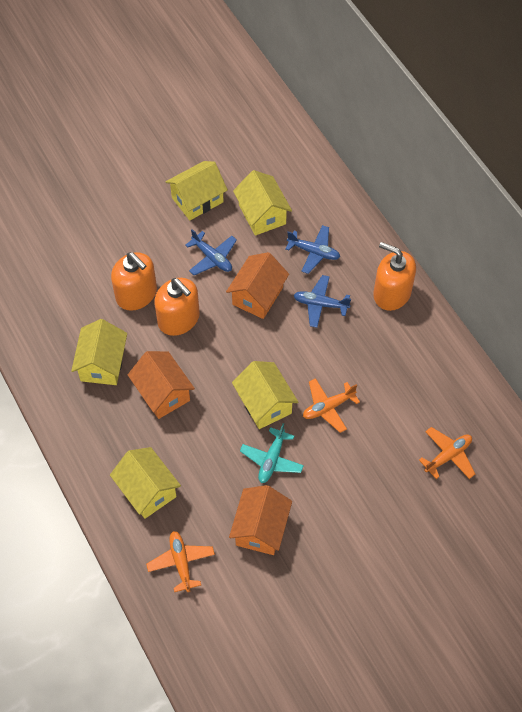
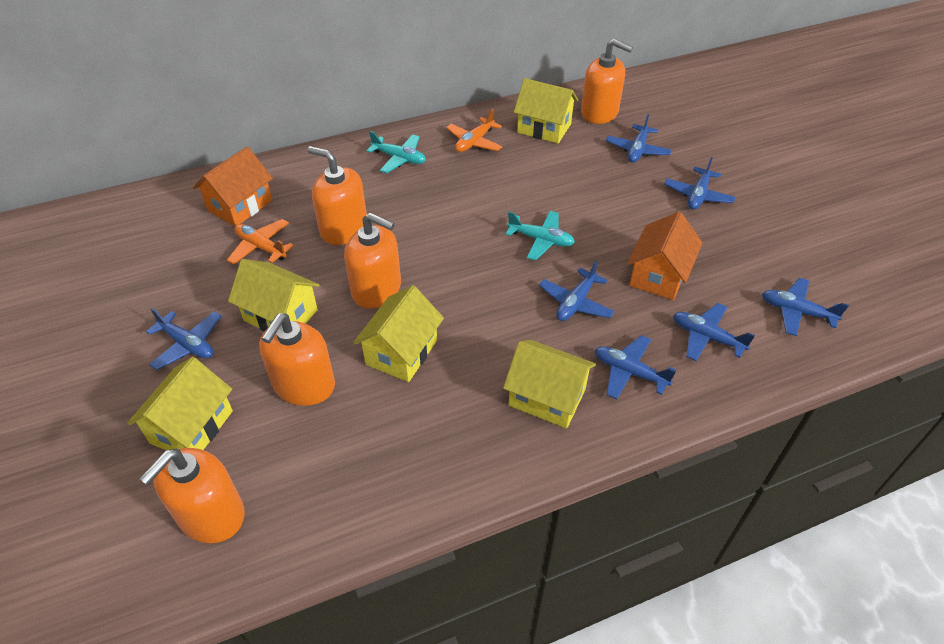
blue plane: 3 -> 7
orange house: 3 -> 2
orange plane: 3 -> 2
orange soap dispenser: 3 -> 5
turquoise plane: 1 -> 2

